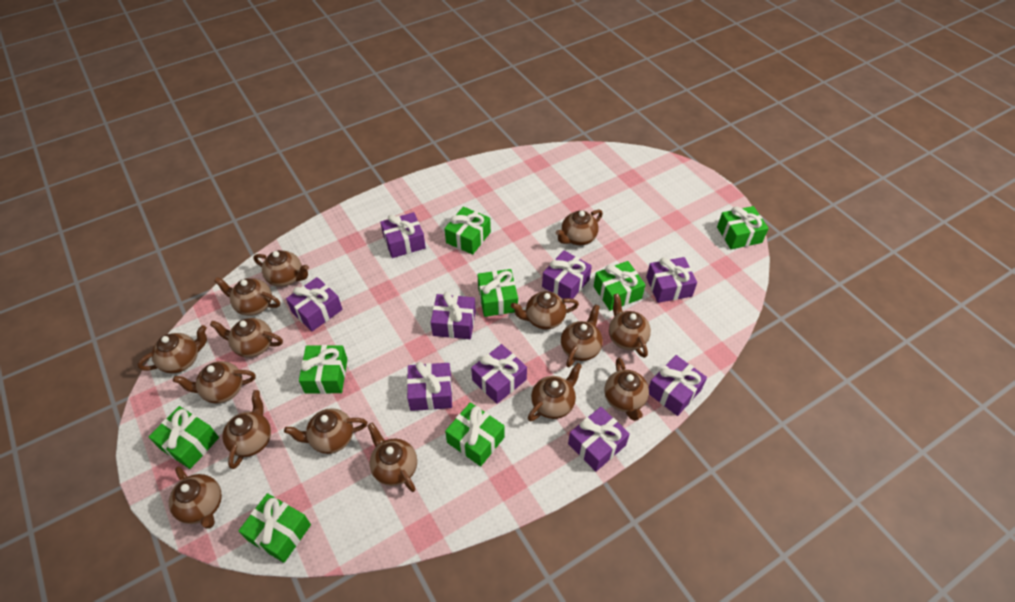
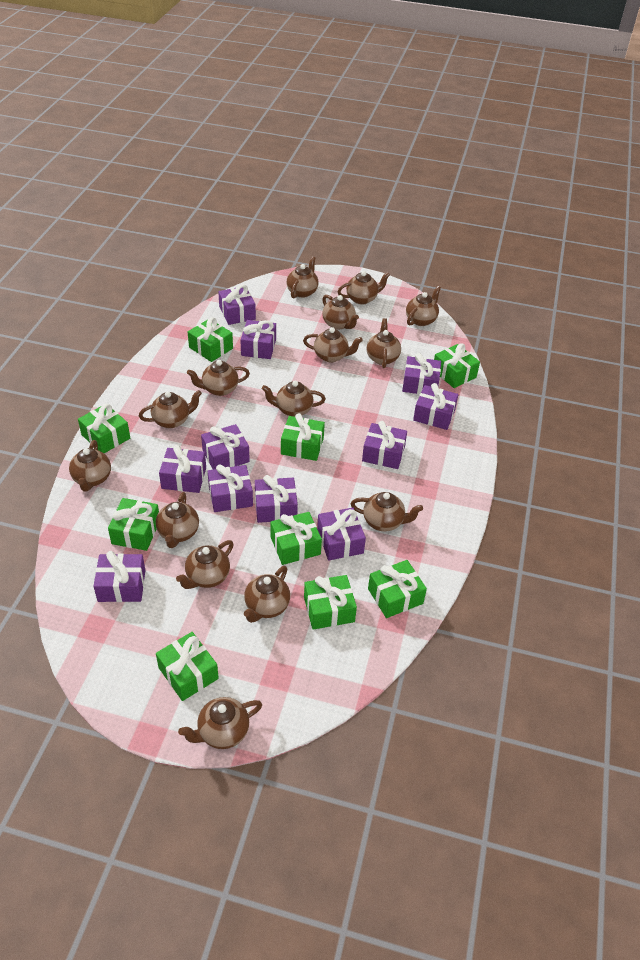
green gift: 8 -> 9
purple gift: 9 -> 11

